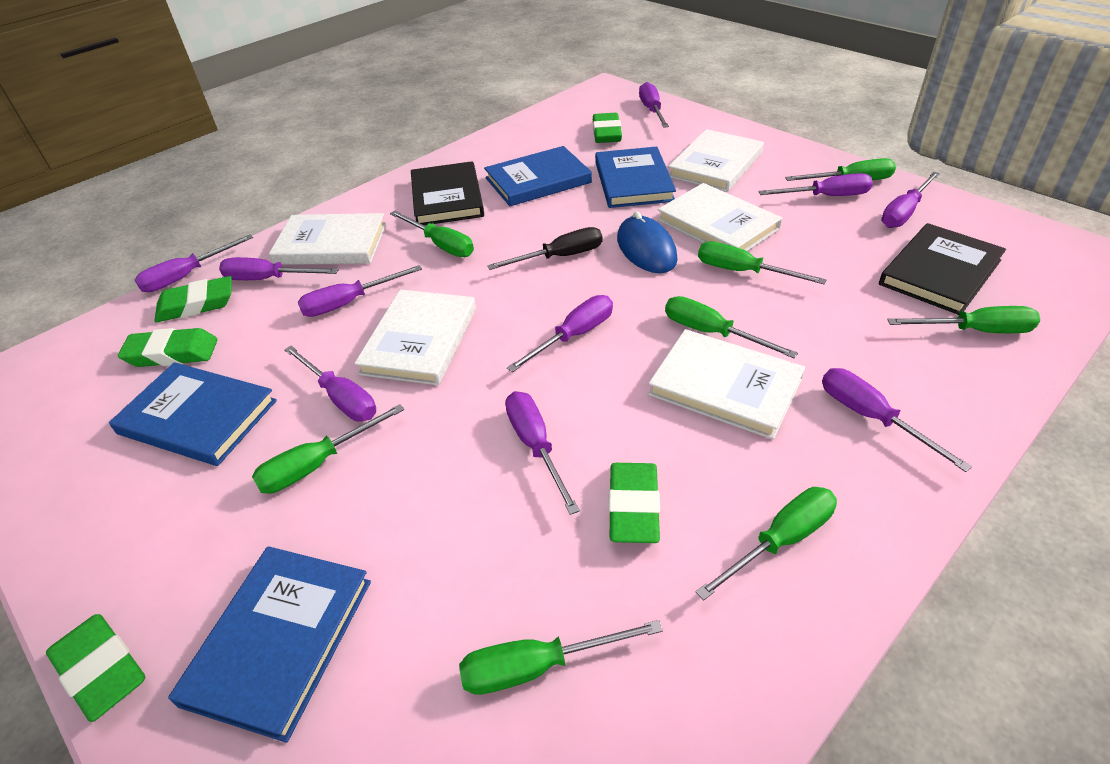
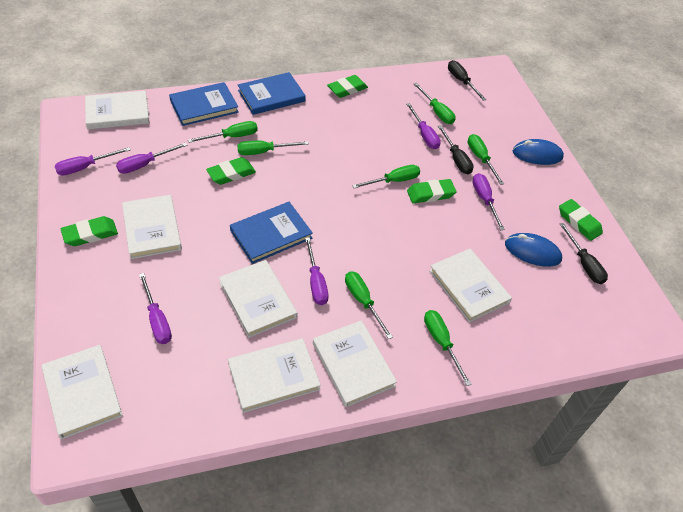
black book: 2 -> 0
black screwdriver: 1 -> 3
blue book: 4 -> 3
blue mouse: 1 -> 2
green screwdriver: 8 -> 7
purple screwdriver: 10 -> 6
white book: 5 -> 7

